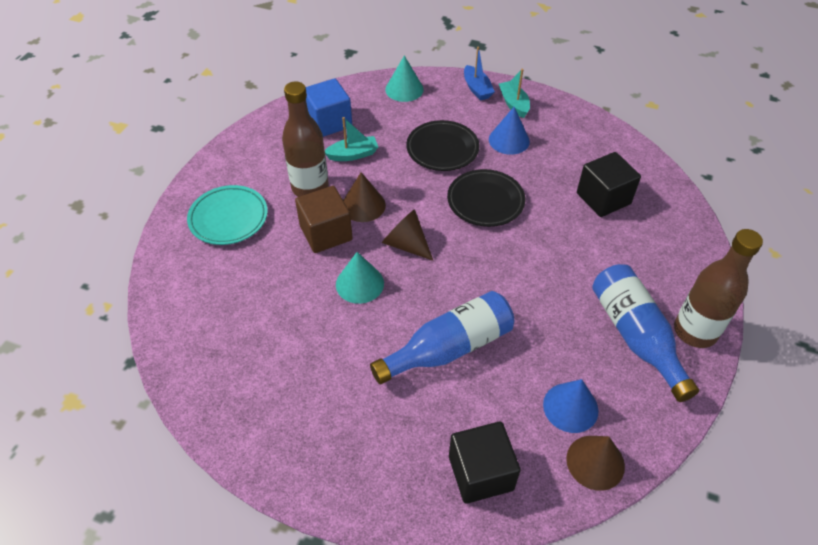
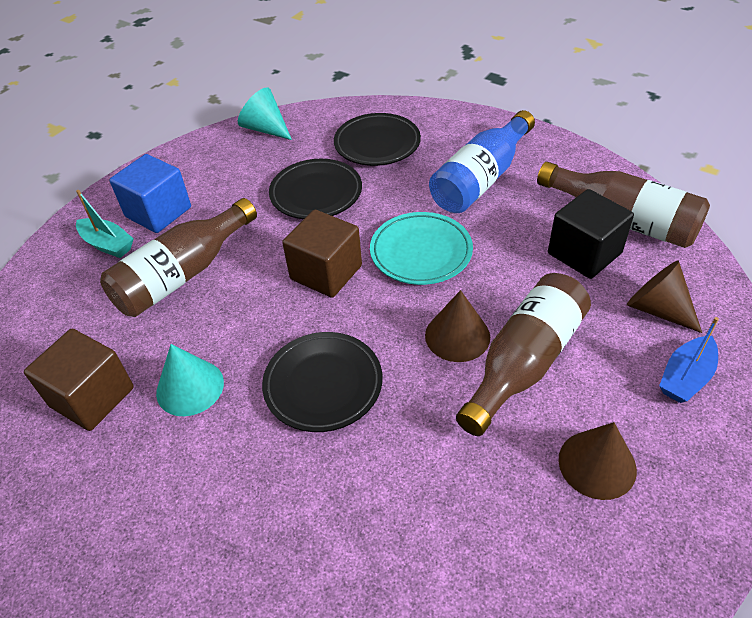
black cube: 2 -> 1
black plate: 2 -> 3
blue bottle: 2 -> 1
blue cone: 2 -> 0
brown bottle: 2 -> 3
brown cube: 1 -> 2
turquoise boat: 2 -> 1

